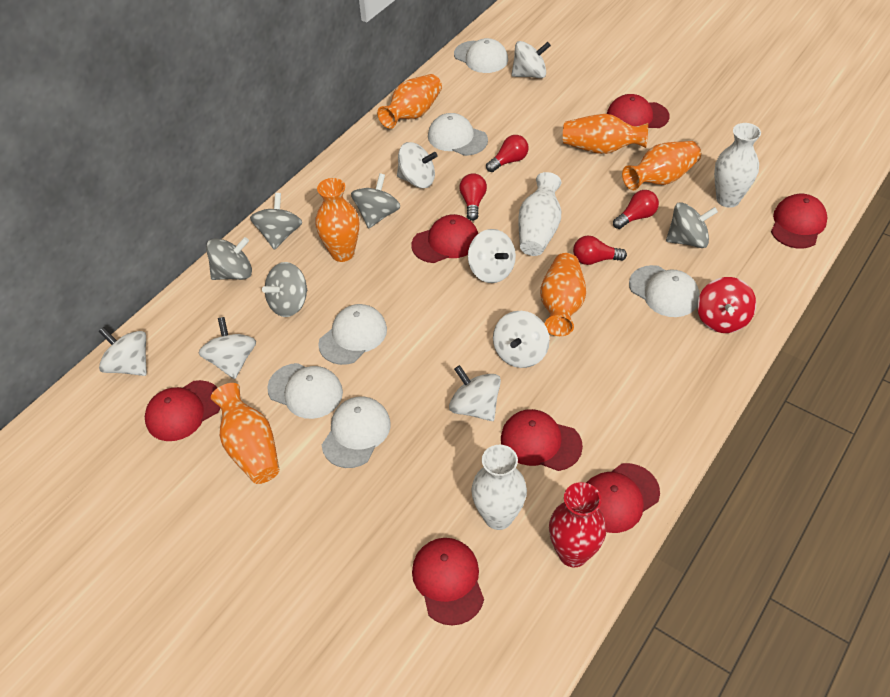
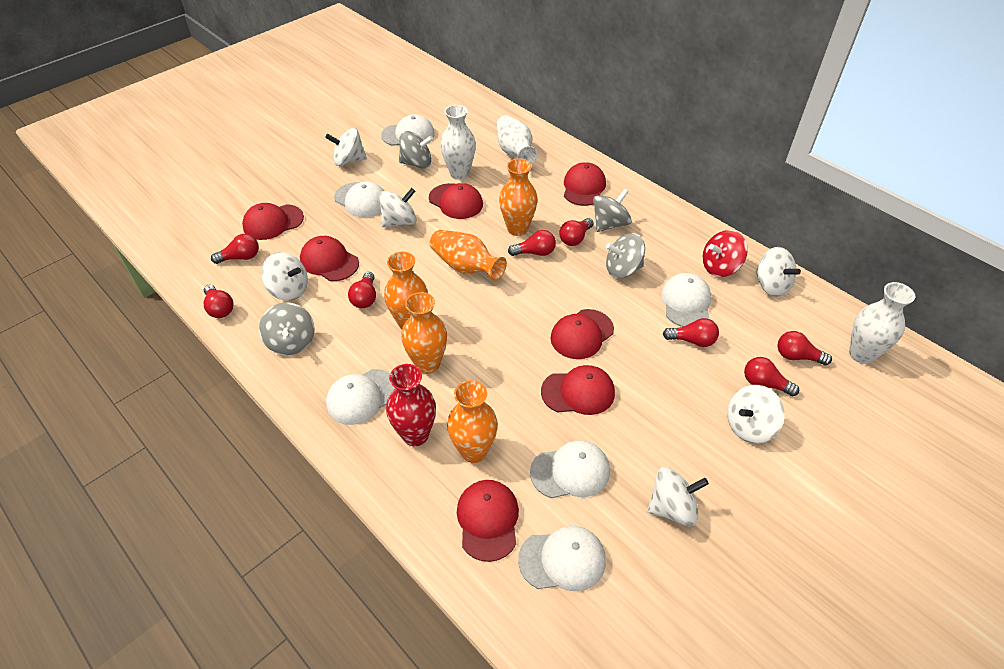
grey spinning top: 5 -> 4
orange vase: 6 -> 5
red light bulb: 4 -> 8
white spinning top: 7 -> 6

